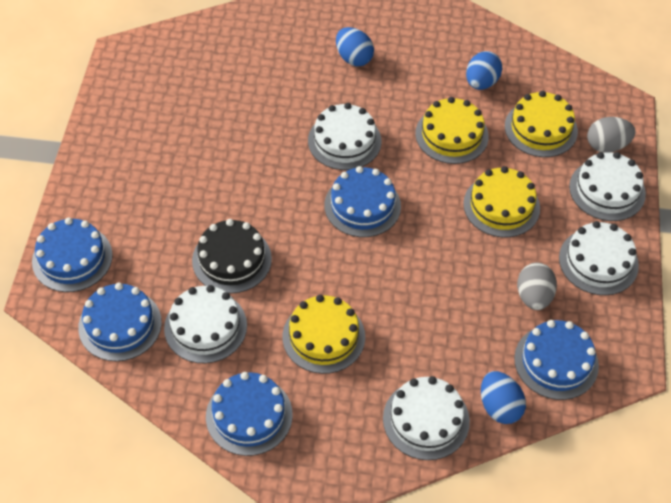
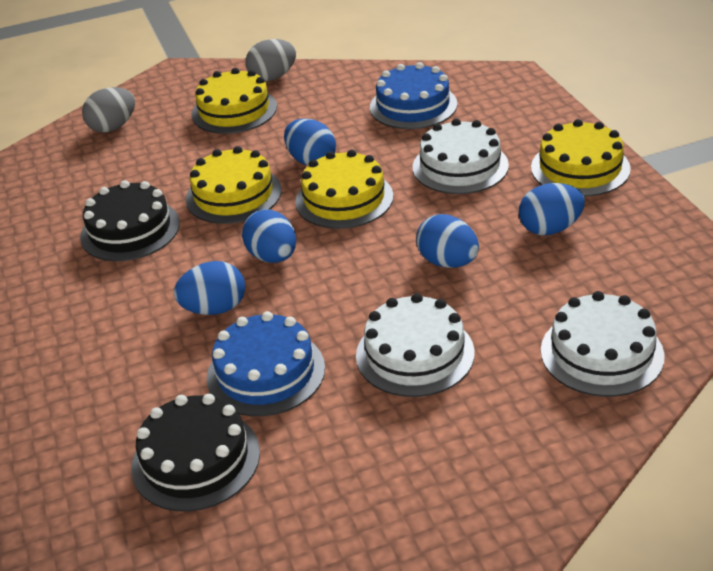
black cake: 1 -> 2
blue cake: 5 -> 2
blue egg: 3 -> 5
white cake: 5 -> 3

